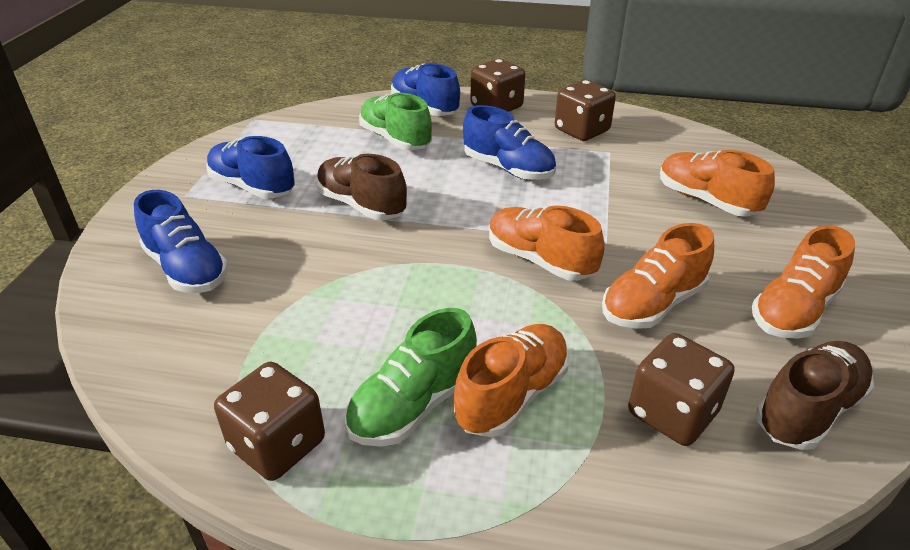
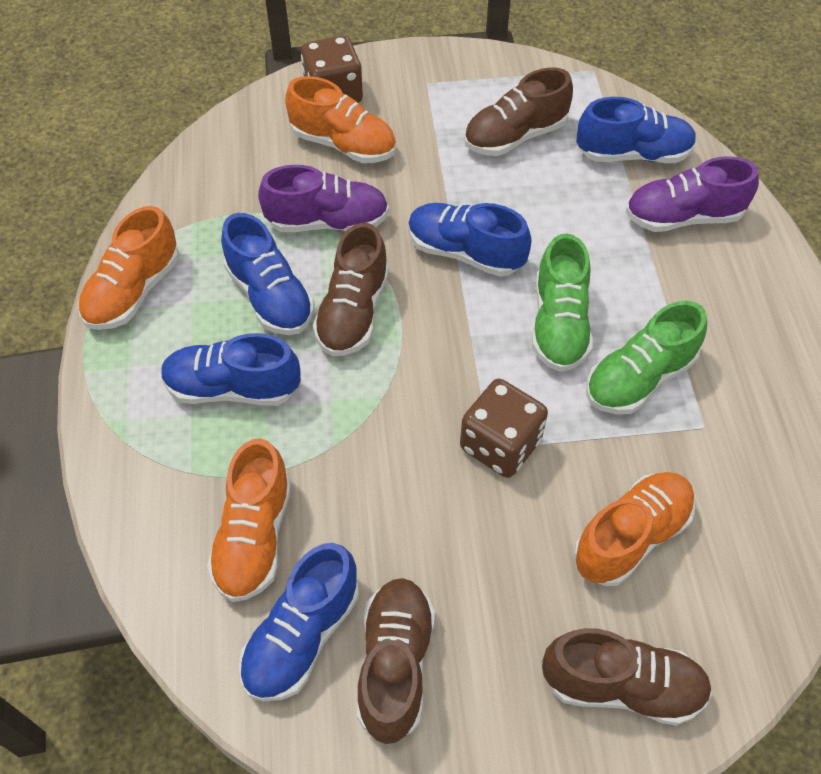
blue shoe: 4 -> 5
brown dice: 4 -> 2
brown shoe: 2 -> 4
orange shoe: 5 -> 4
purple shoe: 0 -> 2

